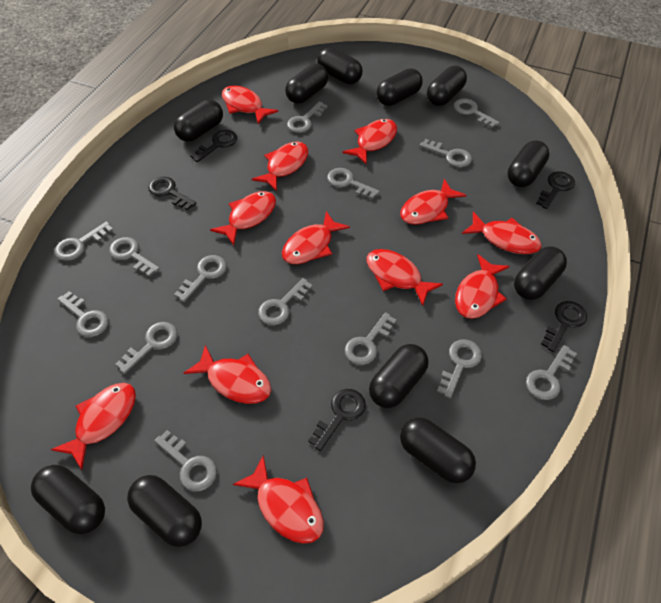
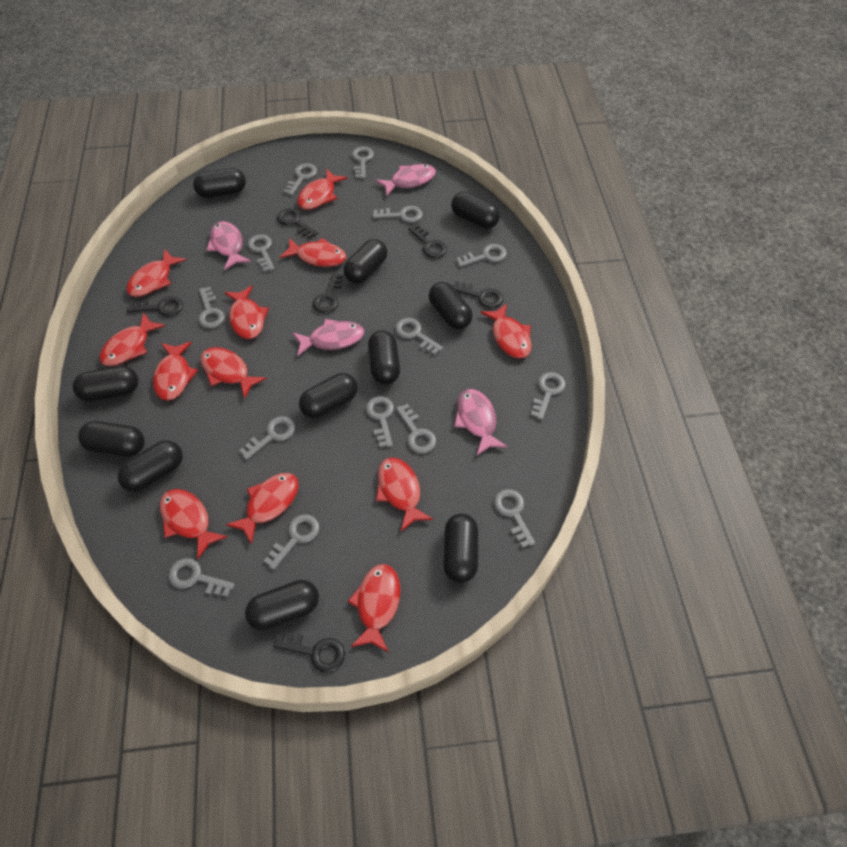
black key: 5 -> 6
pink fish: 0 -> 4

